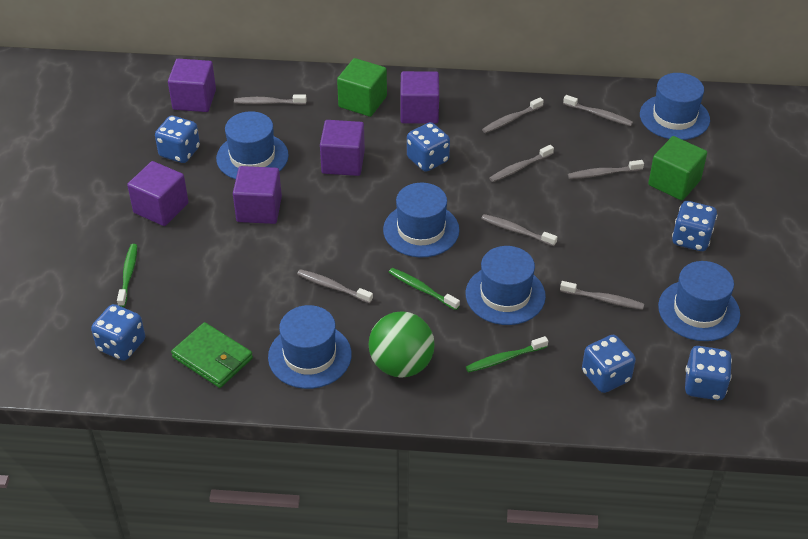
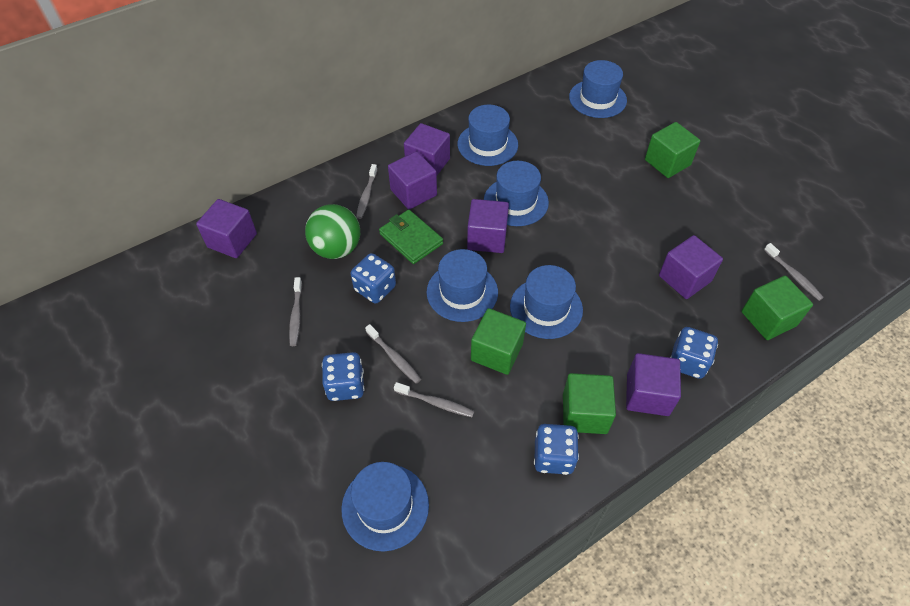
blue dice: 6 -> 4
green cube: 2 -> 4
green toothbrush: 3 -> 0
grey toothbrush: 8 -> 5
purple cube: 5 -> 6

